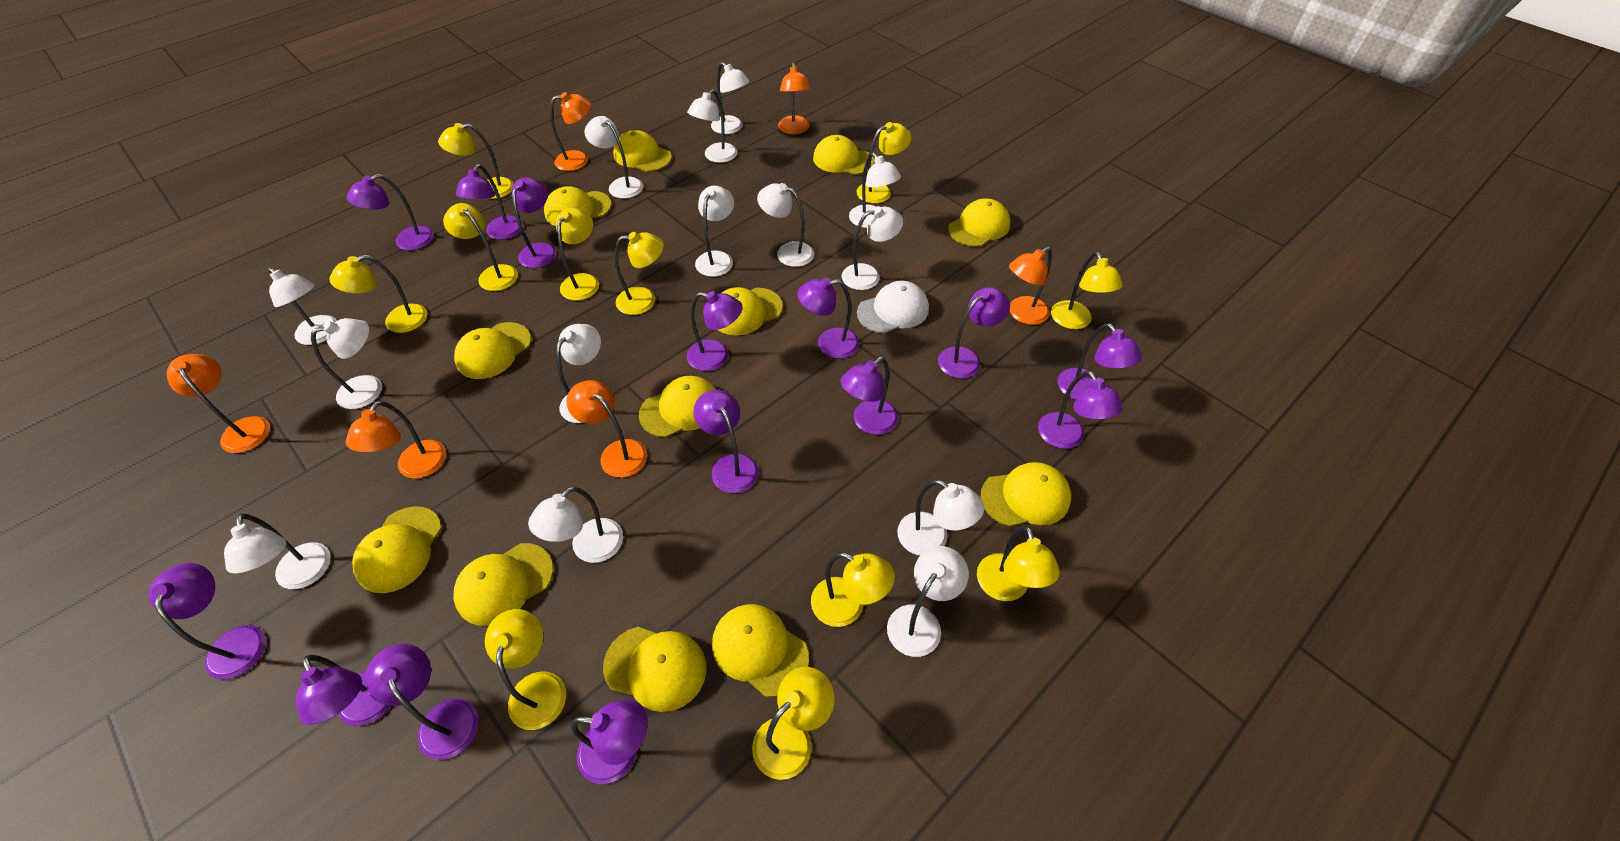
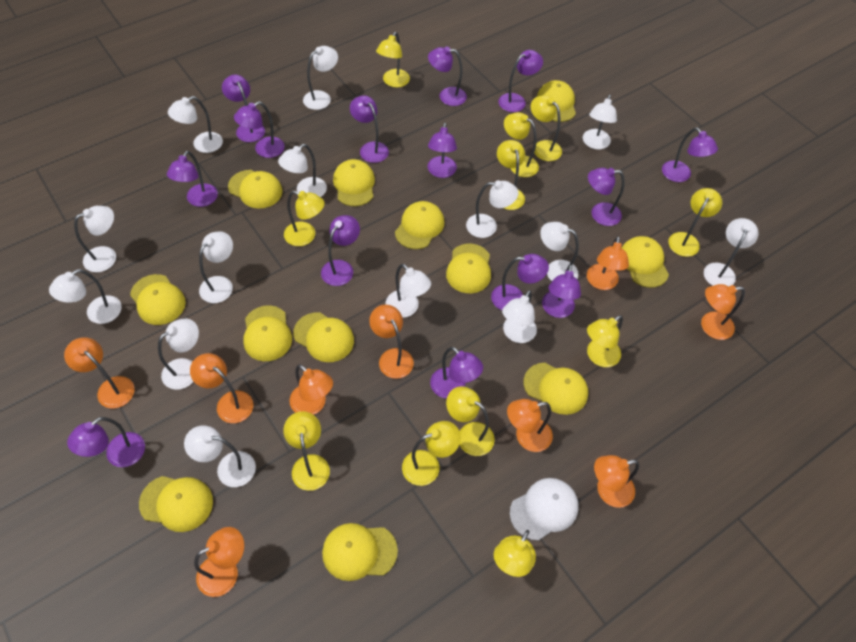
orange lamp: 6 -> 9

